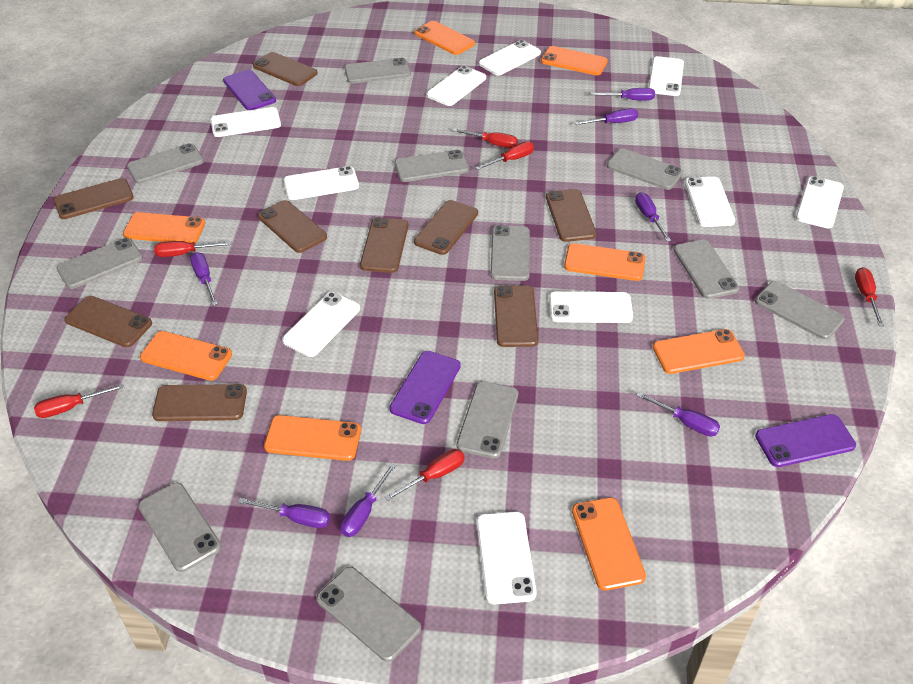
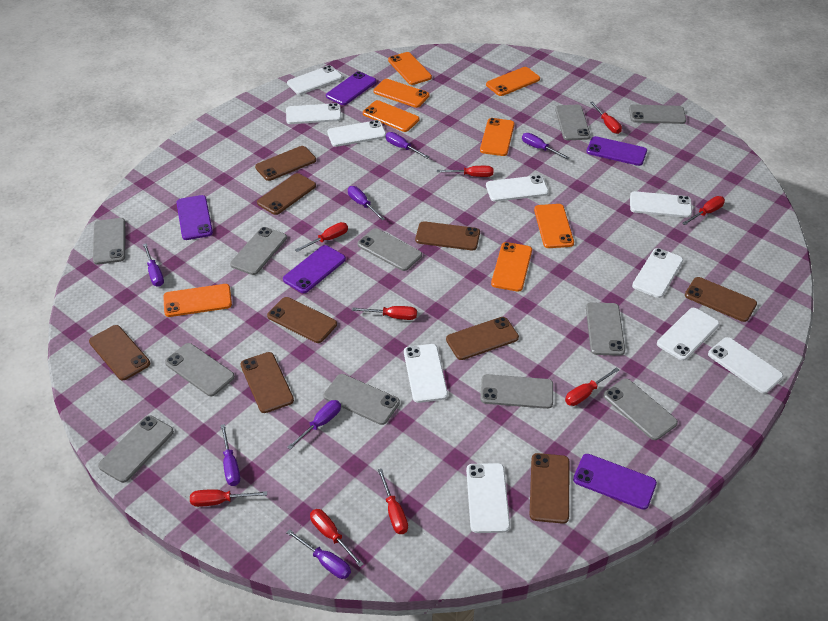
purple phone: 3 -> 5
red screwdriver: 6 -> 9

